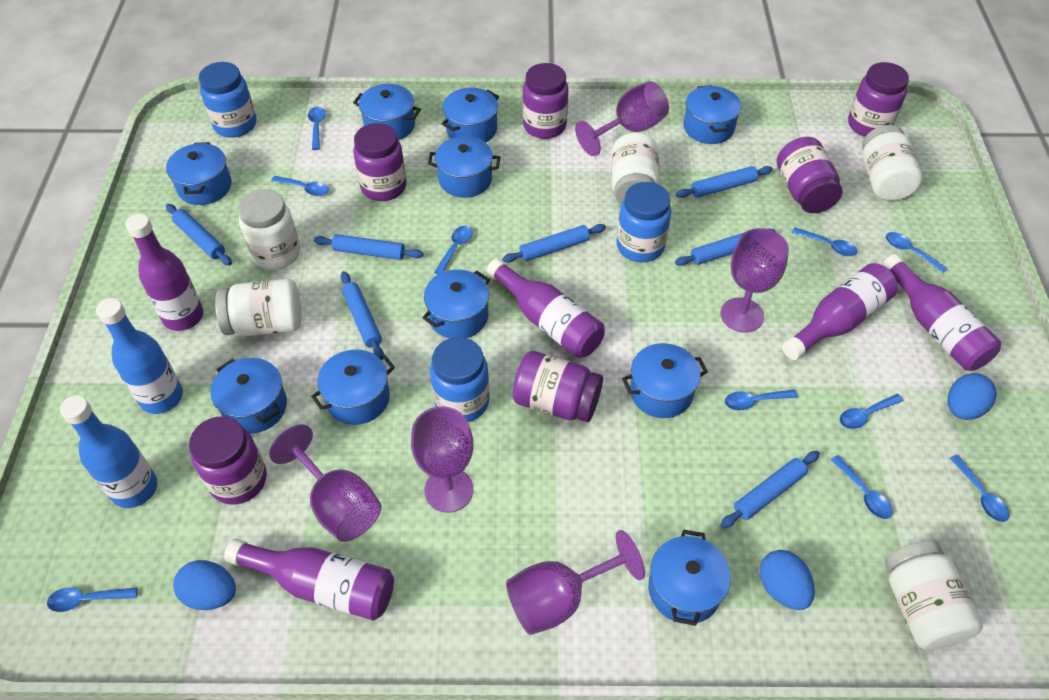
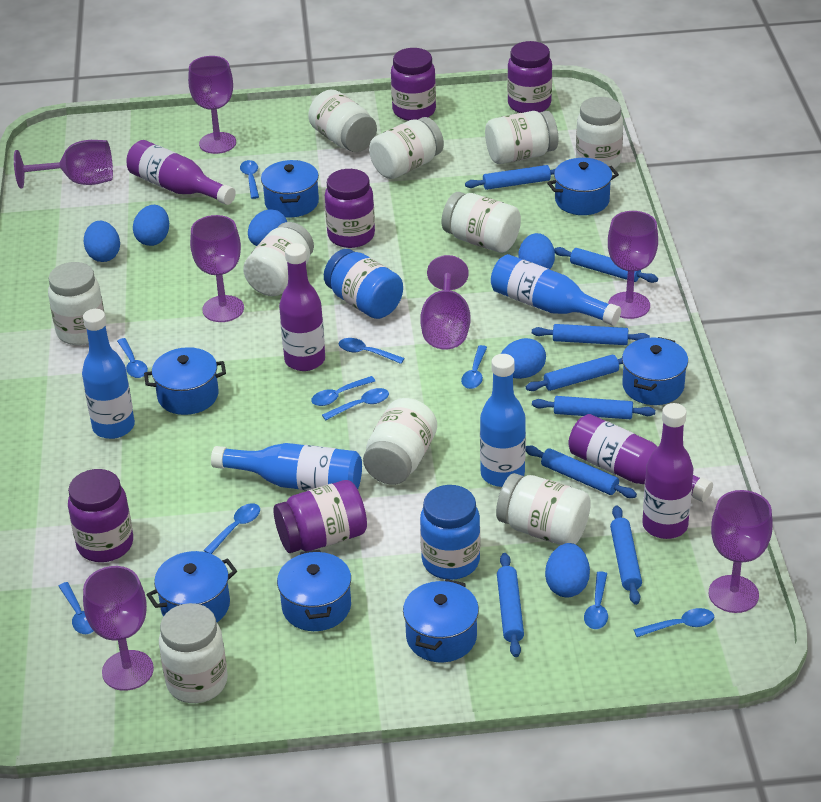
blue bottle: 2 -> 4
blue egg: 3 -> 6
blue jar: 3 -> 2
blue pot: 10 -> 7
blue rolling pin: 7 -> 8
purple bottle: 5 -> 4
purple goblet: 5 -> 7
purple jar: 6 -> 5
white jar: 5 -> 10

